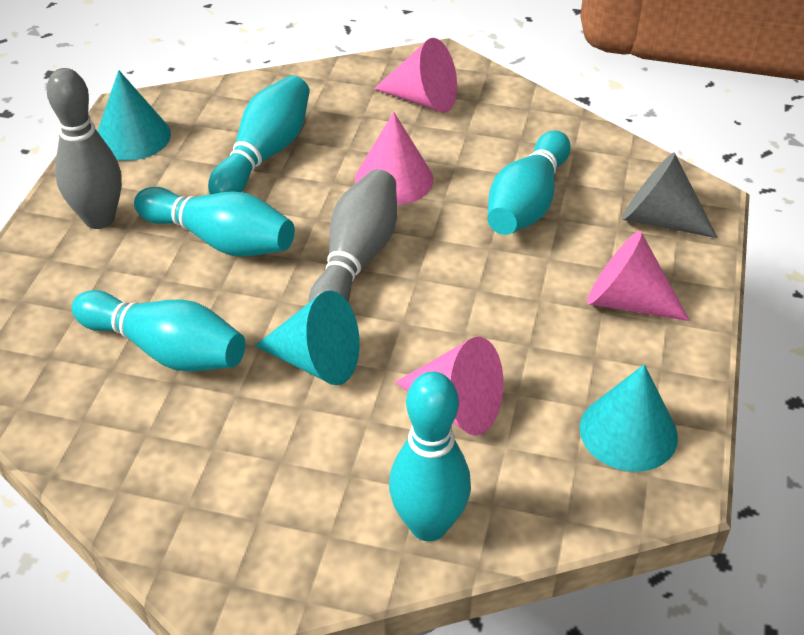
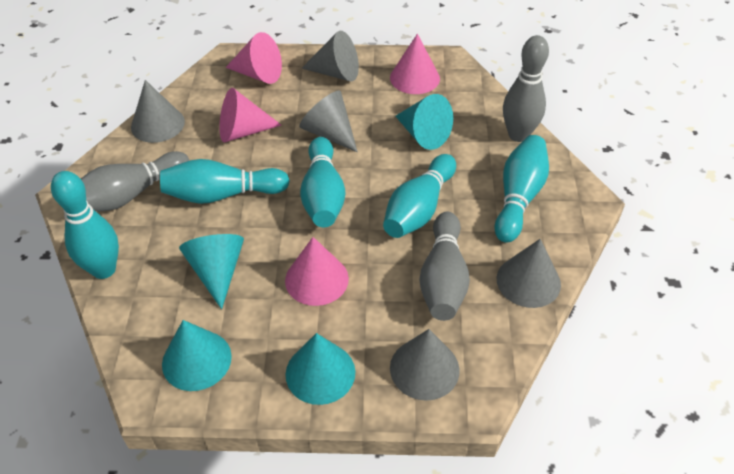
grey bowling pin: 2 -> 3
grey cone: 1 -> 5
turquoise cone: 3 -> 4

